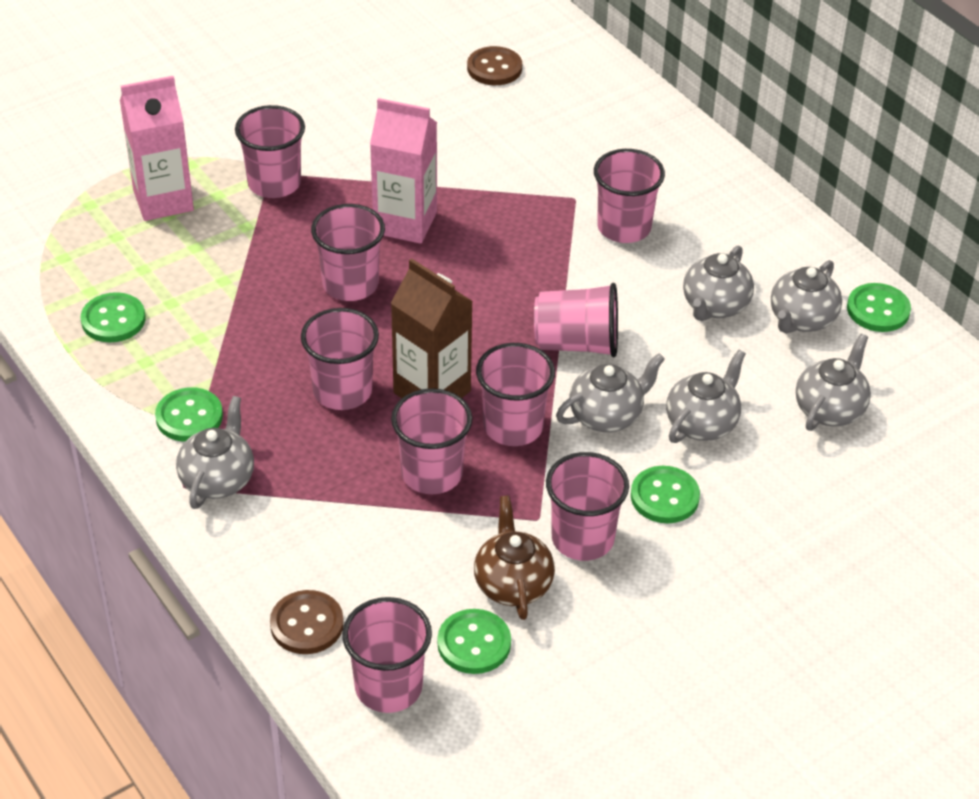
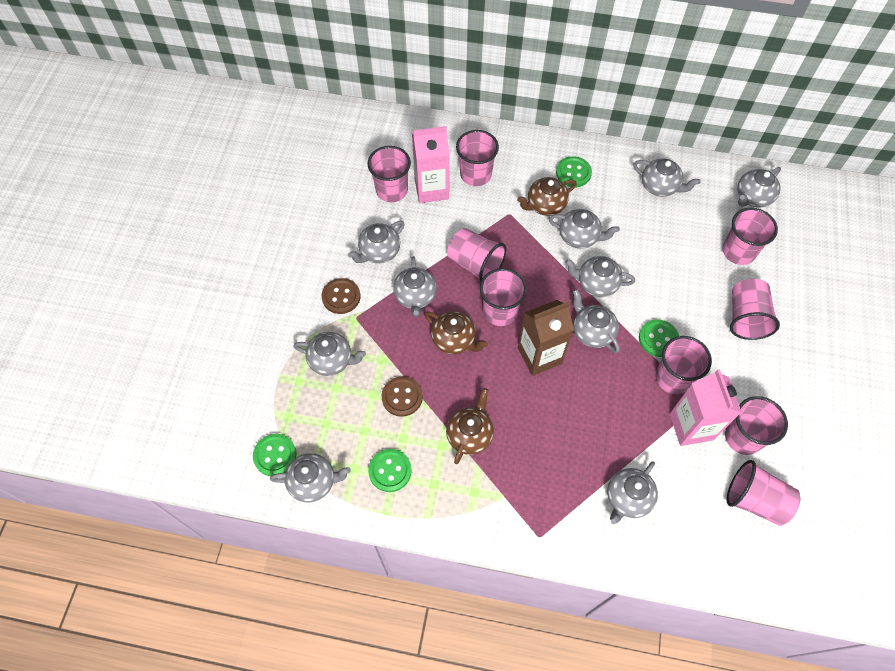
brown teapot: 1 -> 3
green button: 5 -> 4
grey teapot: 6 -> 10

